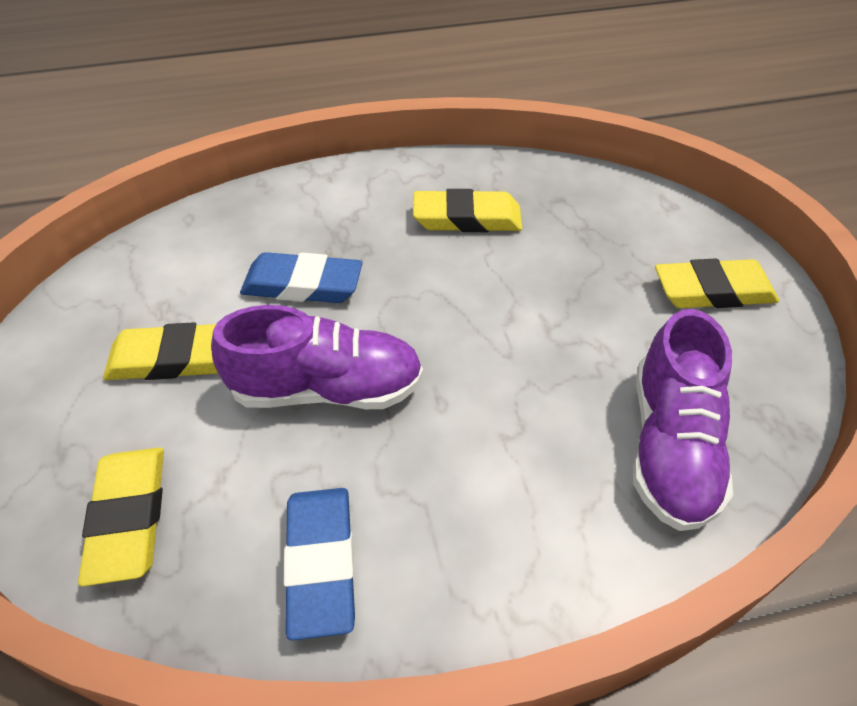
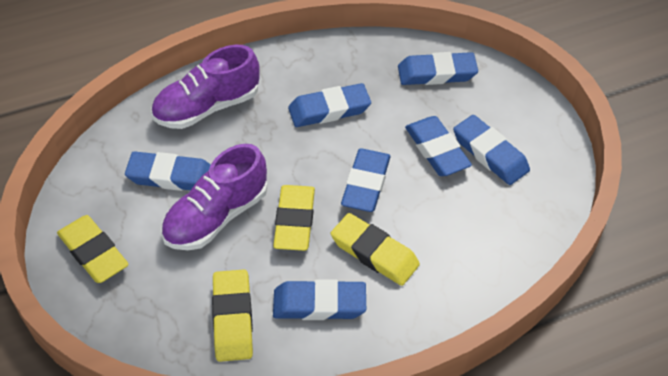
blue eraser: 2 -> 7

